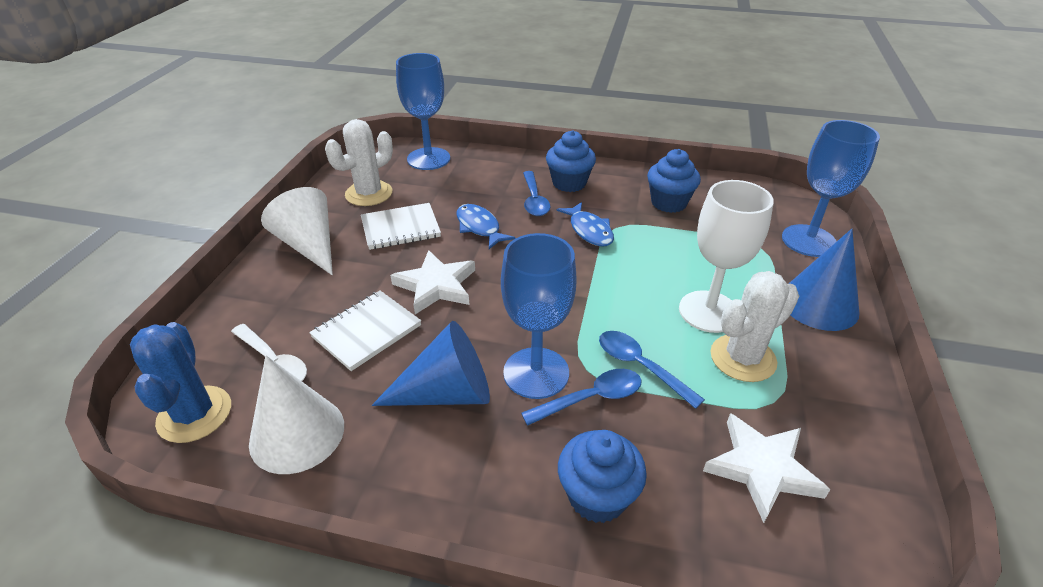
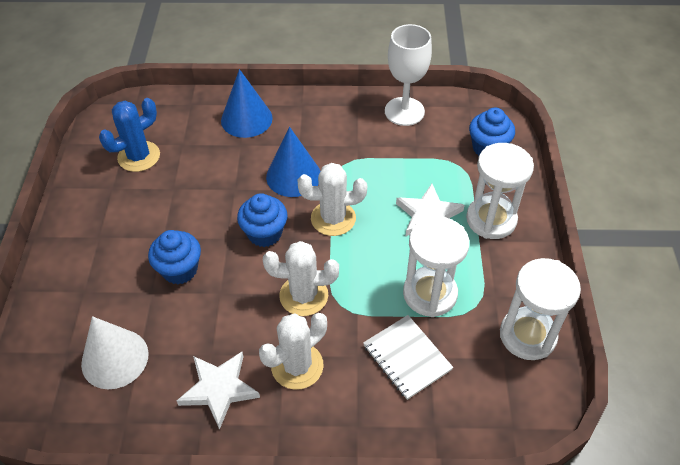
blue fish: 2 -> 0
blue goblet: 3 -> 0
blue spoon: 3 -> 0
white cactus: 2 -> 3
white cone: 2 -> 1
white hourglass: 0 -> 3
white notebook: 2 -> 1
white spoon: 1 -> 0

